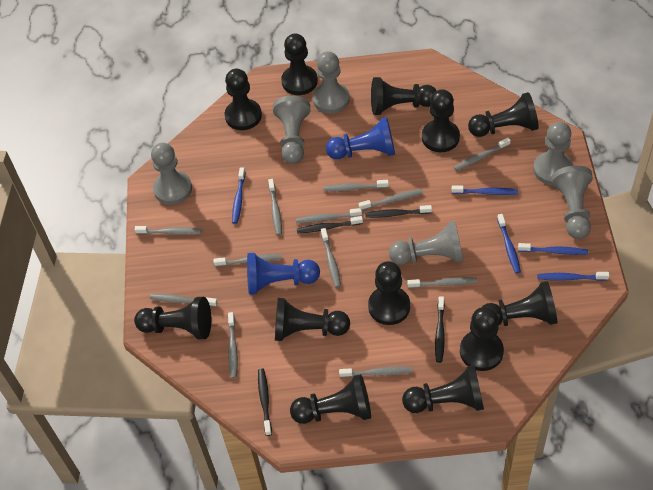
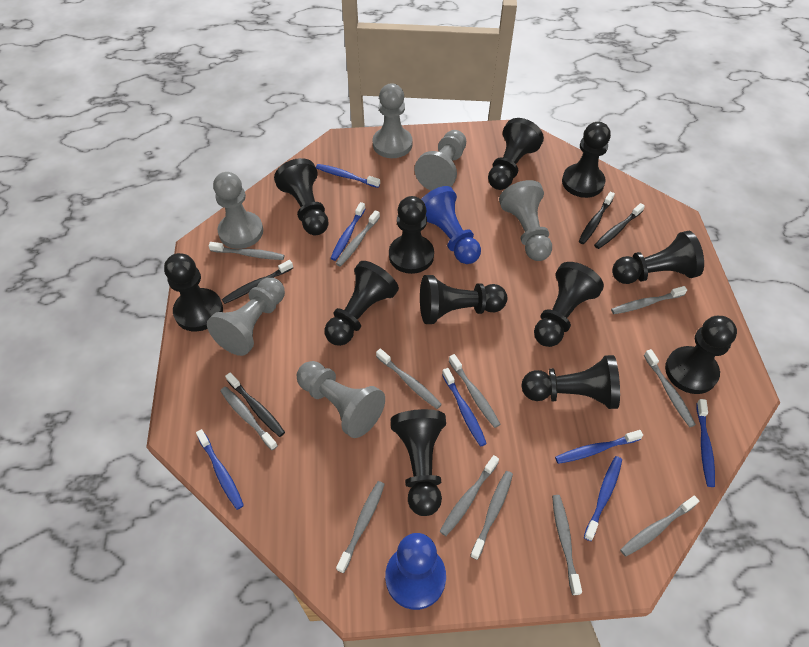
blue toothbrush: 5 -> 7

